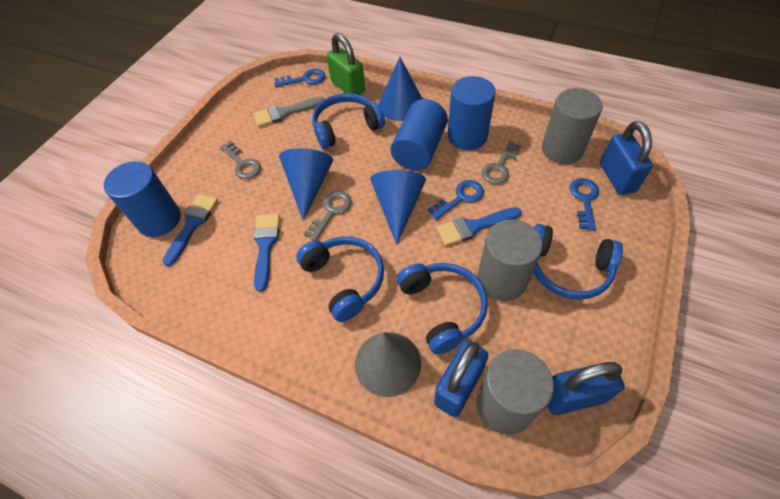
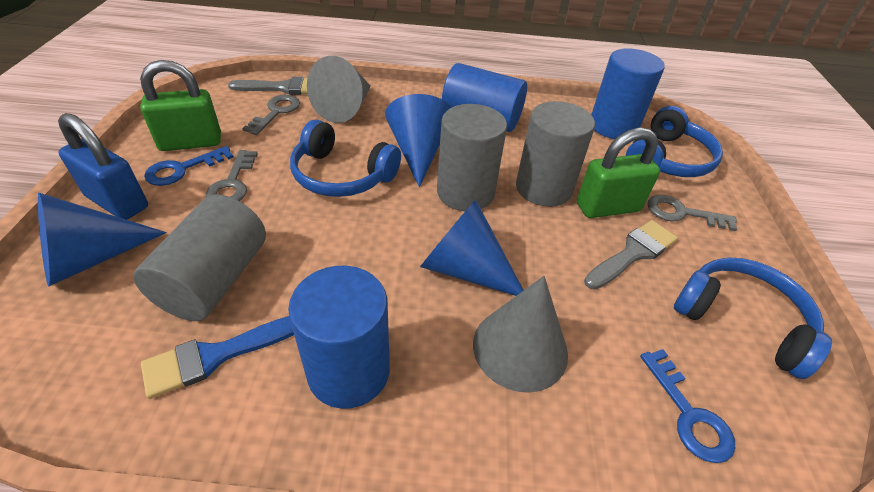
blue brush: 3 -> 1
blue headphones: 4 -> 3
blue key: 3 -> 2
blue padlock: 3 -> 1
green padlock: 1 -> 2
grey brush: 1 -> 2
grey cone: 1 -> 2

